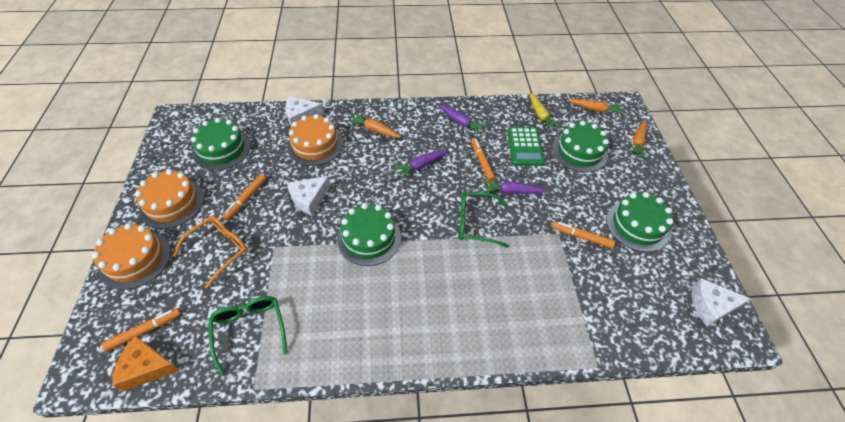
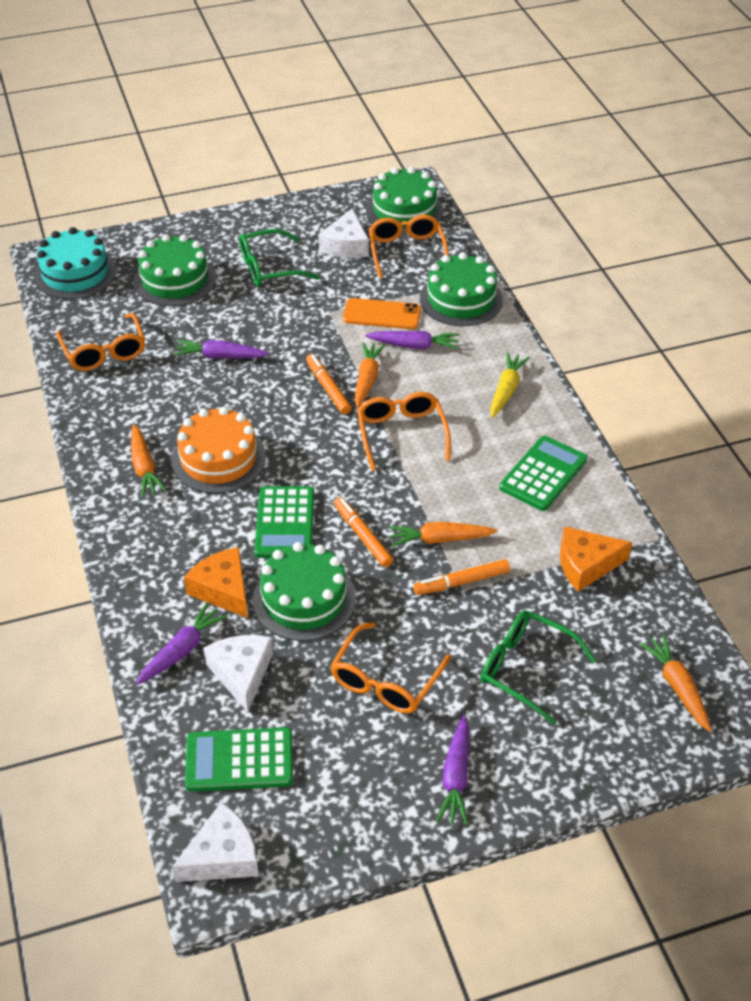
green calculator: 1 -> 3
orange cake: 3 -> 1
orange carrot: 3 -> 4
orange cheese: 1 -> 2
orange glasses: 1 -> 4
orange marker: 4 -> 3
orange phone: 0 -> 1
purple carrot: 3 -> 4
turquoise cake: 0 -> 1

